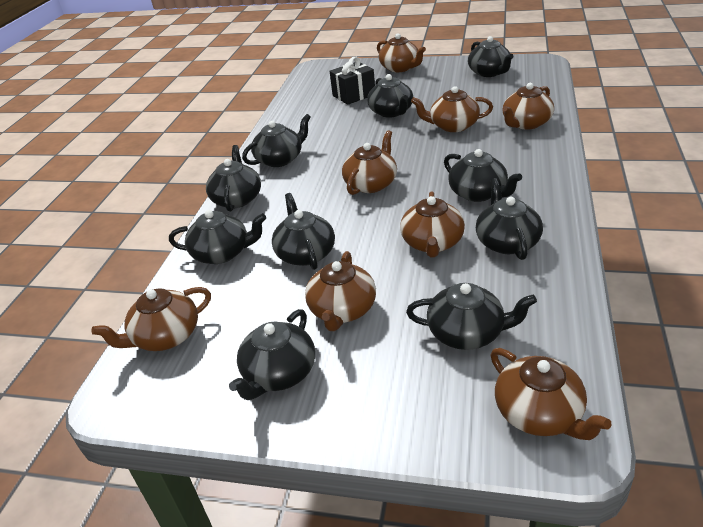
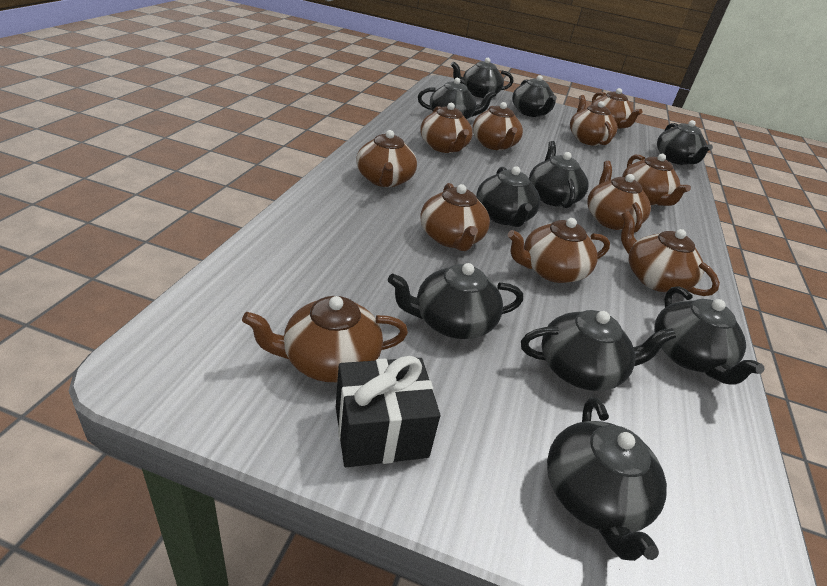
brown teapot: 8 -> 11

